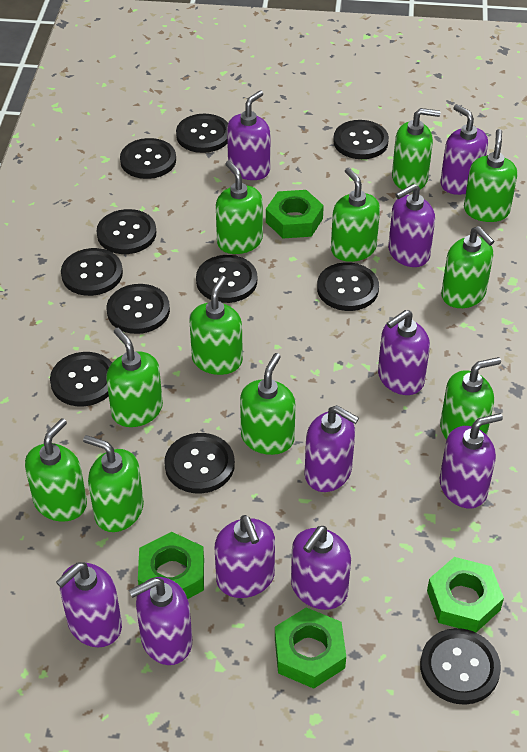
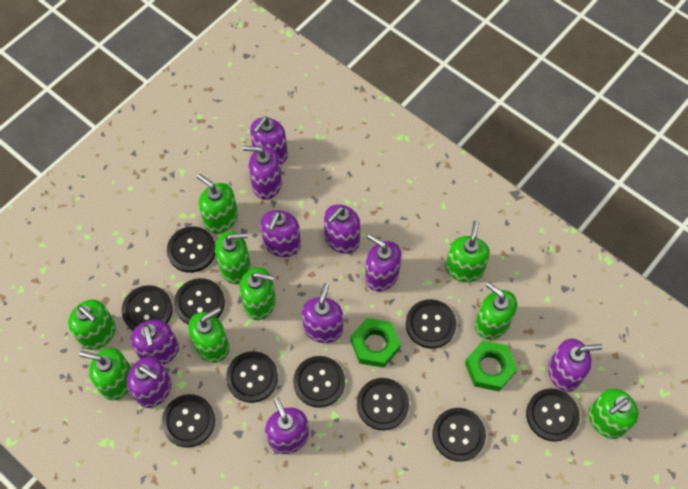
black button: 11 -> 10
green nut: 4 -> 2
green soap dispenser: 11 -> 9

